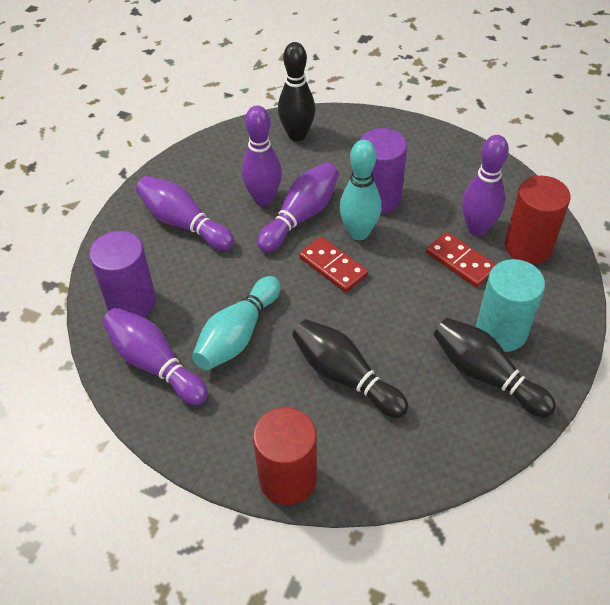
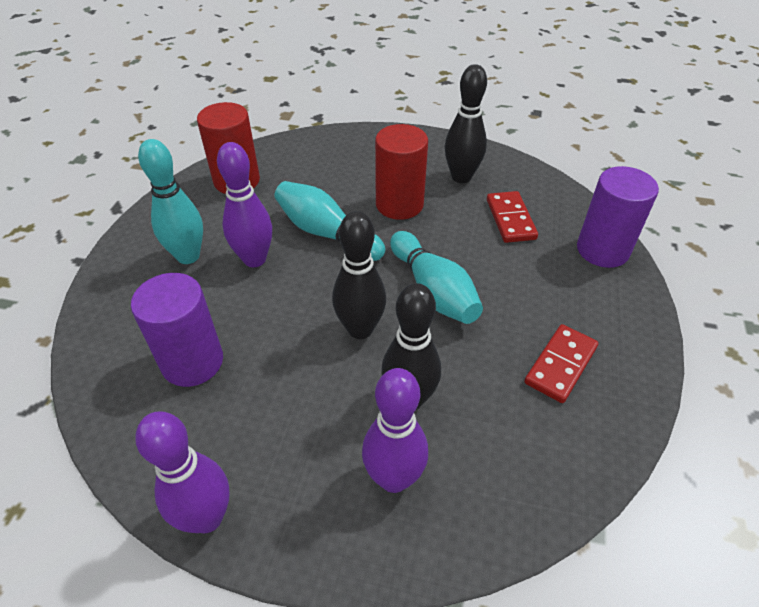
purple bowling pin: 5 -> 3
turquoise bowling pin: 2 -> 3
turquoise cylinder: 1 -> 0

